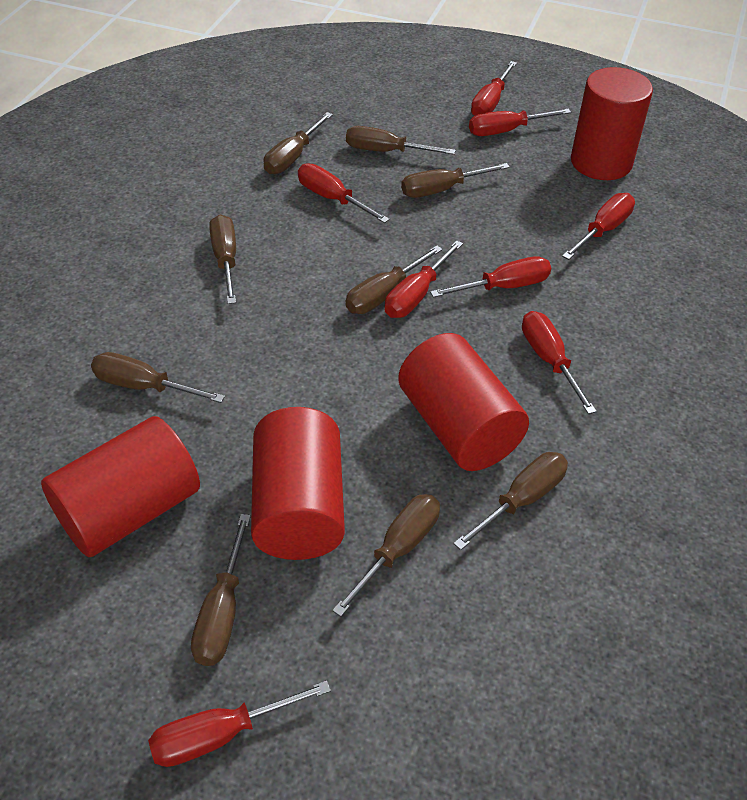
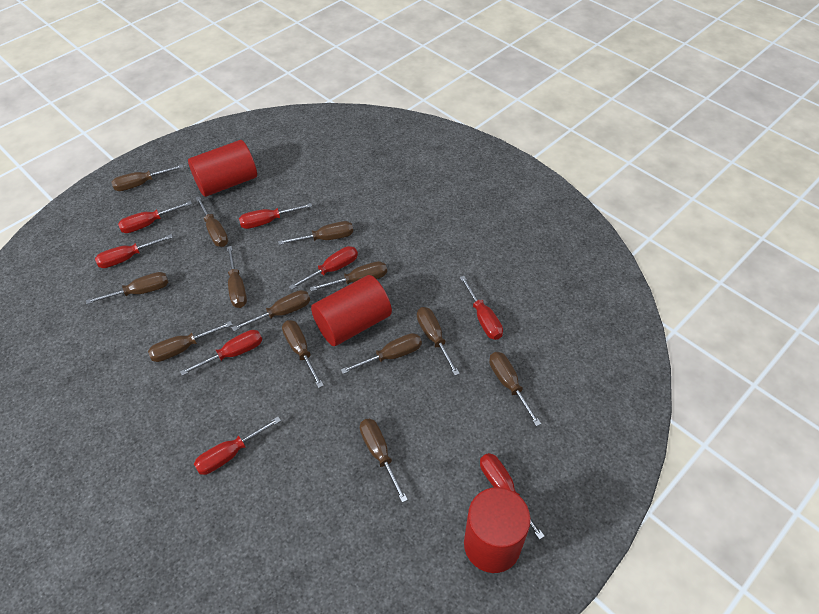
brown screwdriver: 9 -> 13
red cylinder: 4 -> 3

